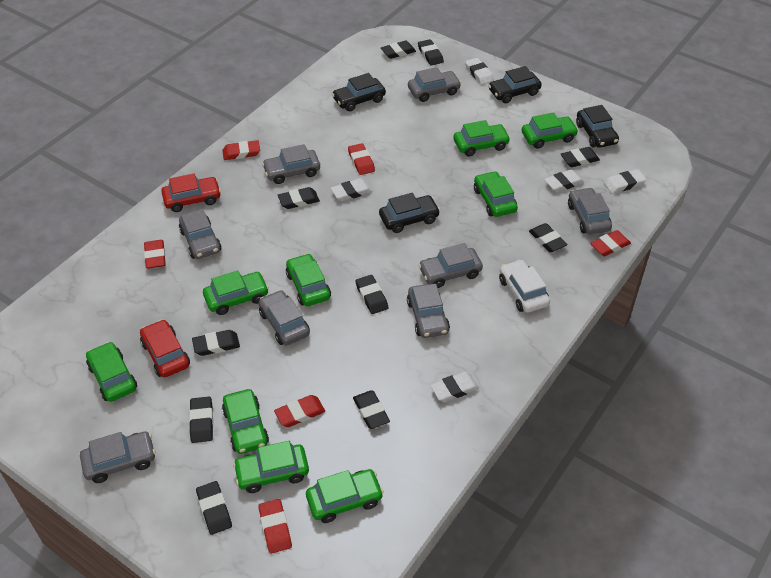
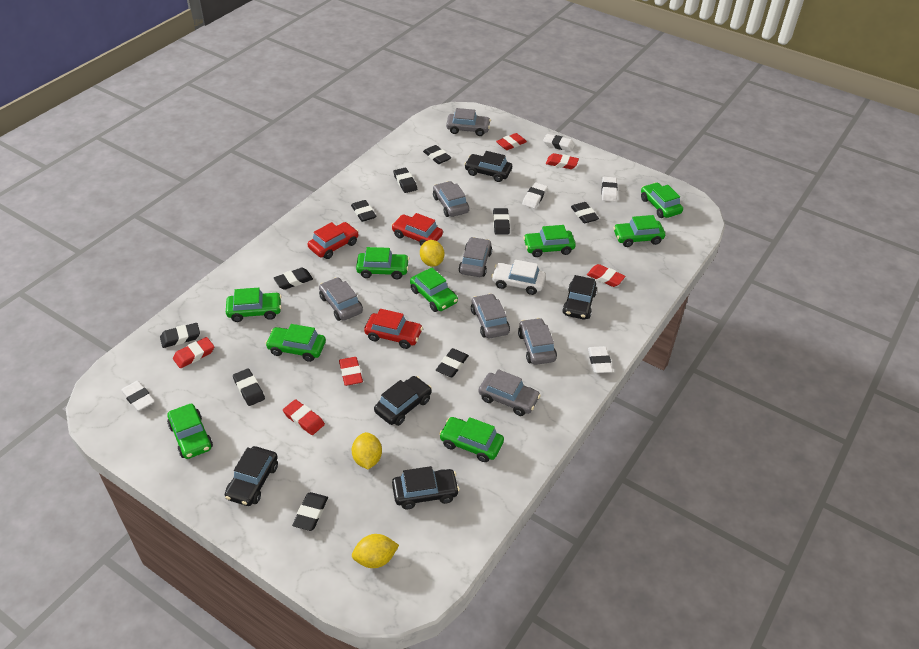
black car: 4 -> 5
grey car: 8 -> 7
red car: 2 -> 3
yellow lemon: 0 -> 3

